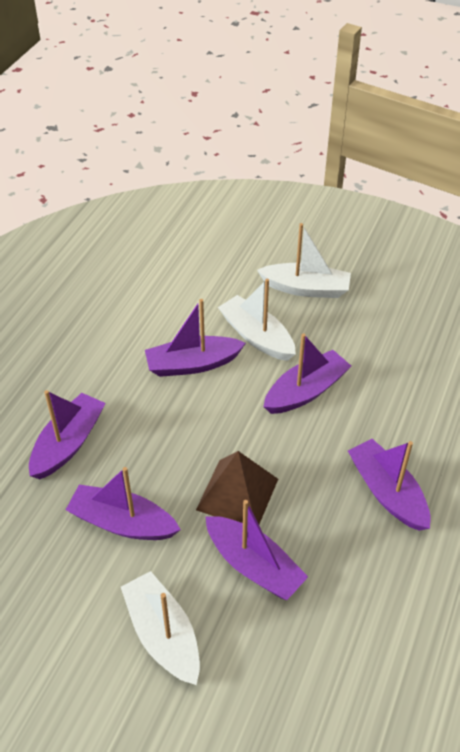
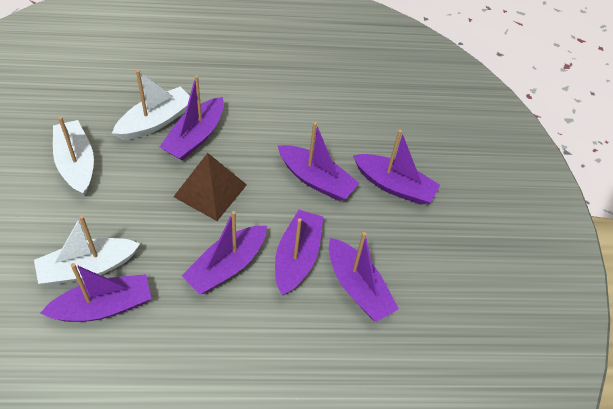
purple boat: 6 -> 7

